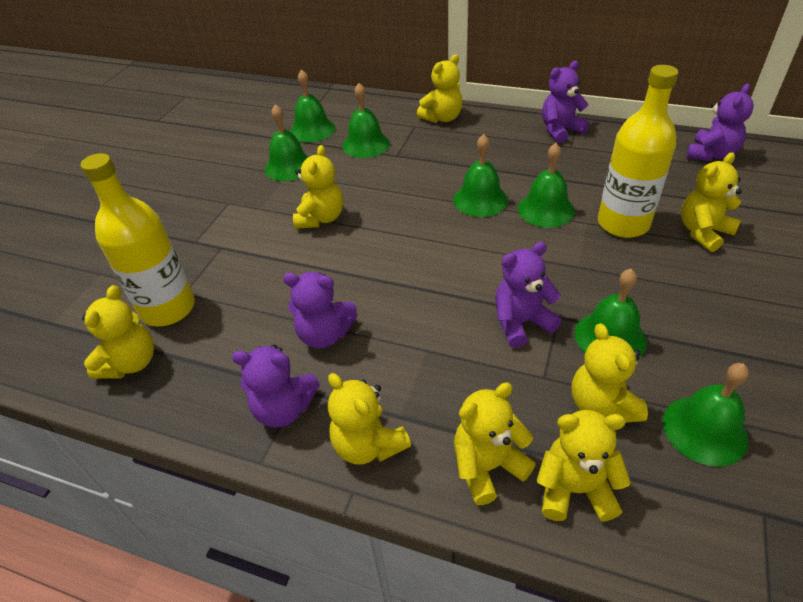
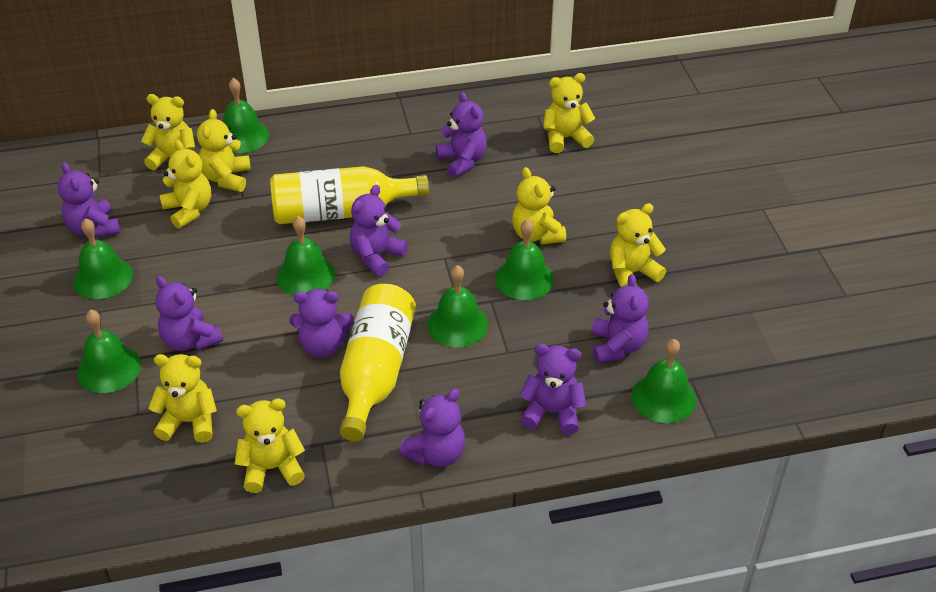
purple teddy bear: 5 -> 8

